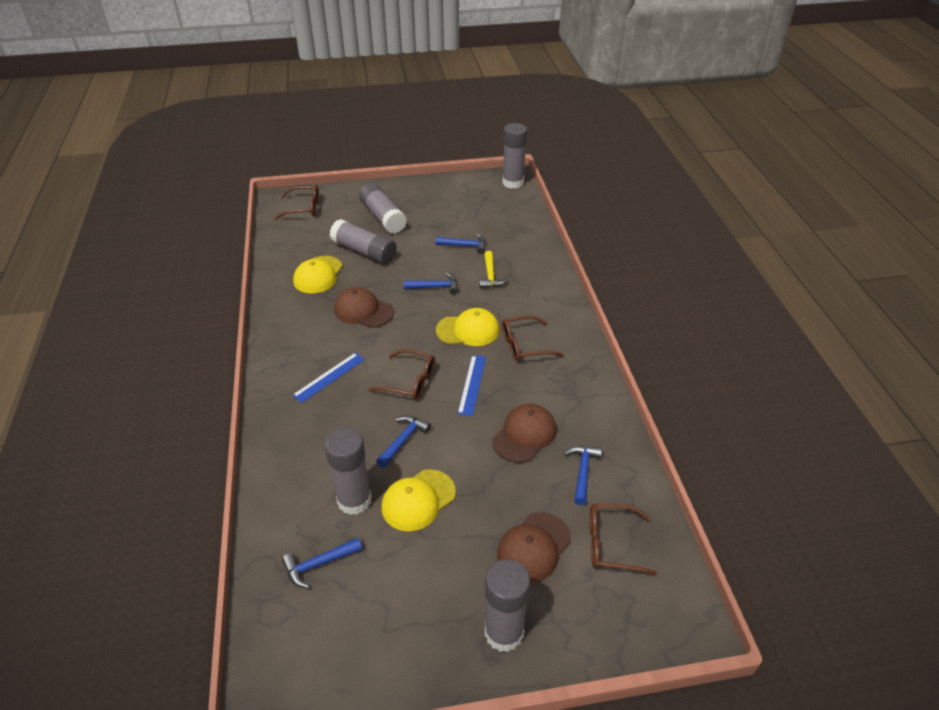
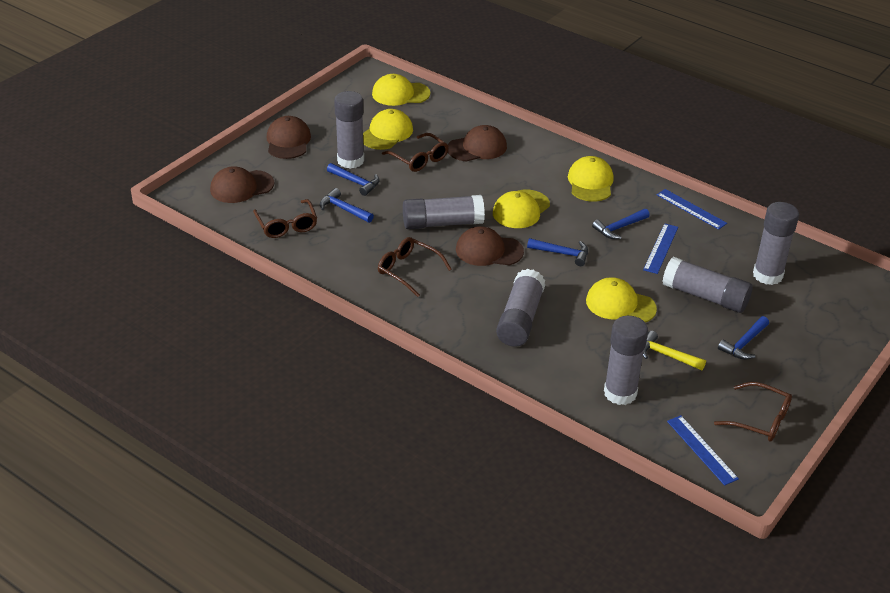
blue ruler: 2 -> 3
brown cap: 3 -> 4
grey glue stick: 5 -> 6
yellow cap: 3 -> 5

